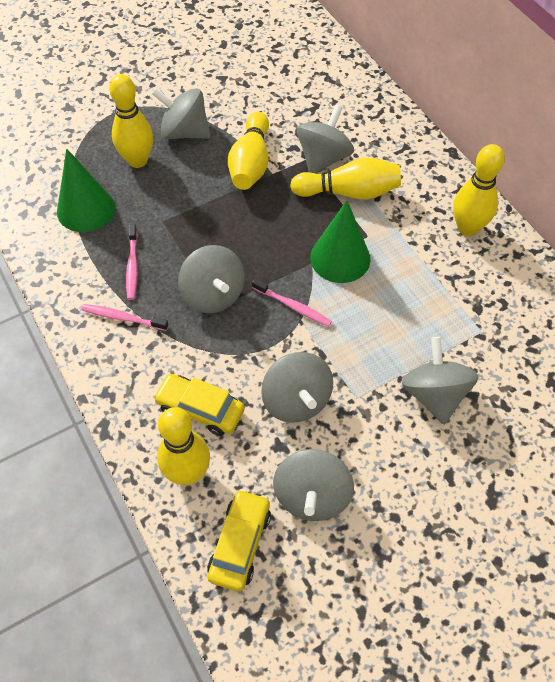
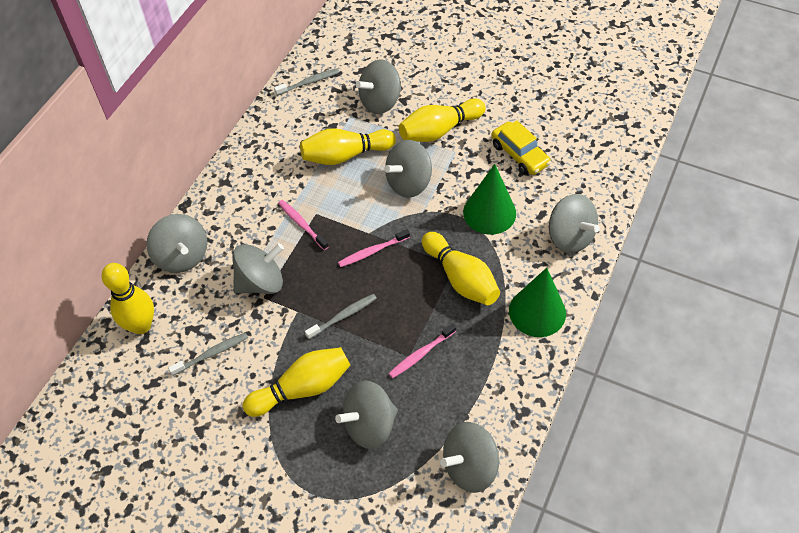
grey spinning top: 6 -> 7
grey toothbrush: 0 -> 3
yellow car: 2 -> 1

